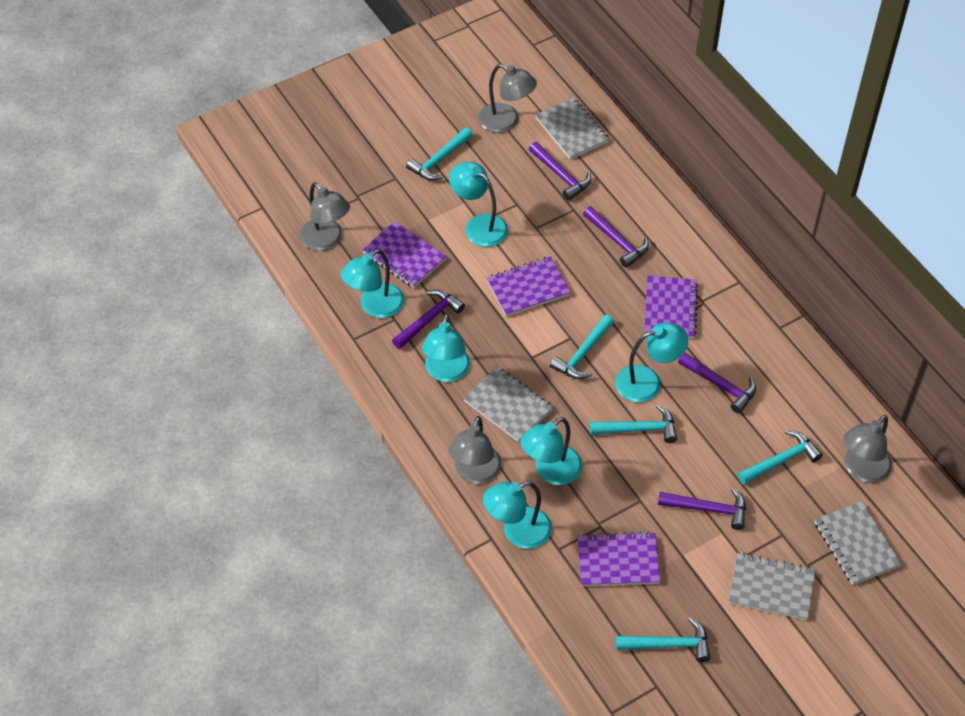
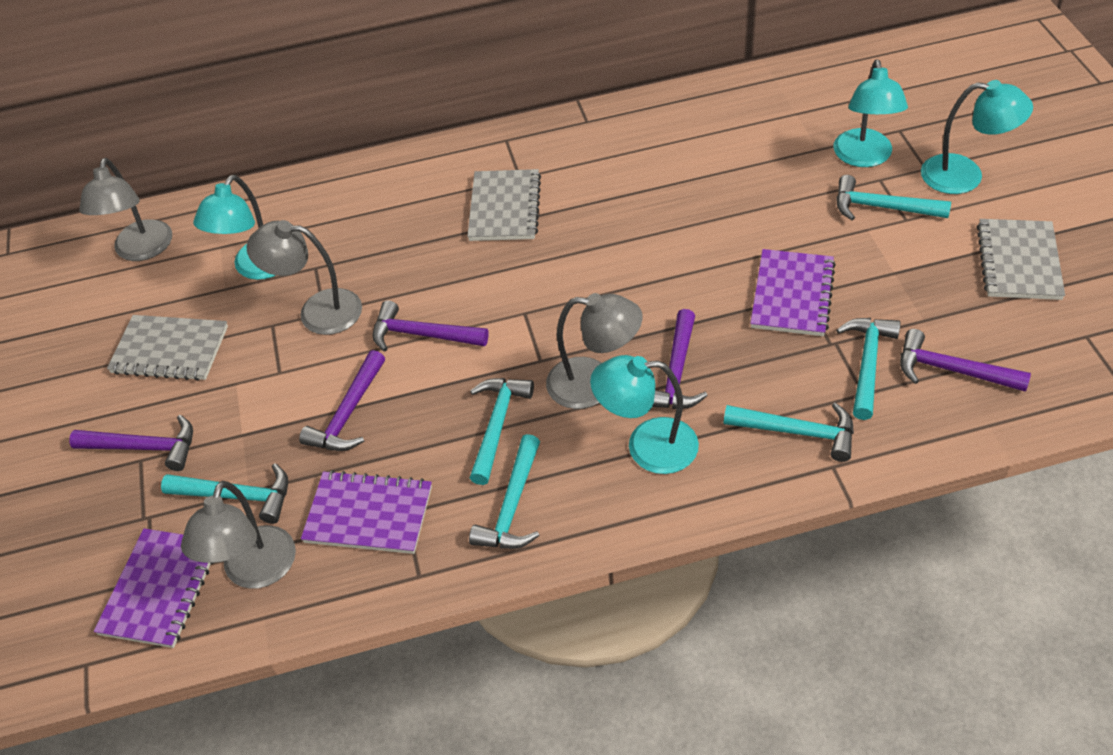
grey notebook: 4 -> 3
purple notebook: 4 -> 3
turquoise hammer: 5 -> 6
turquoise lamp: 6 -> 4

